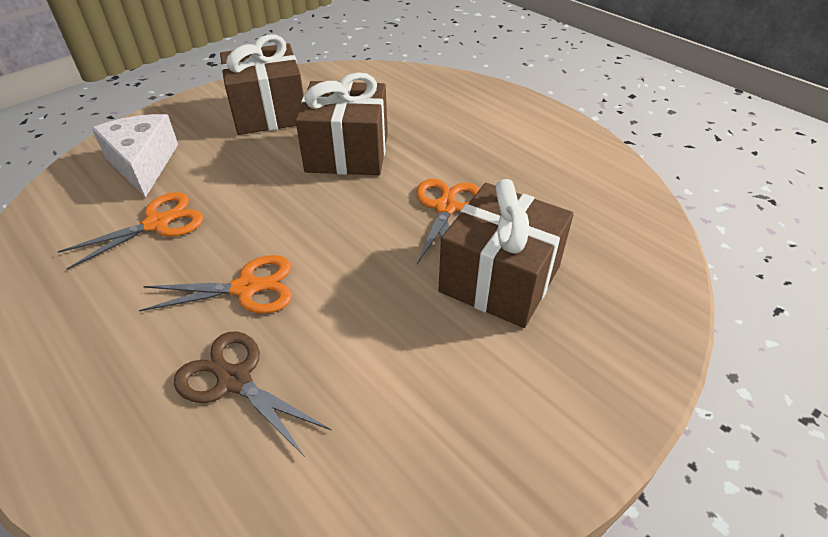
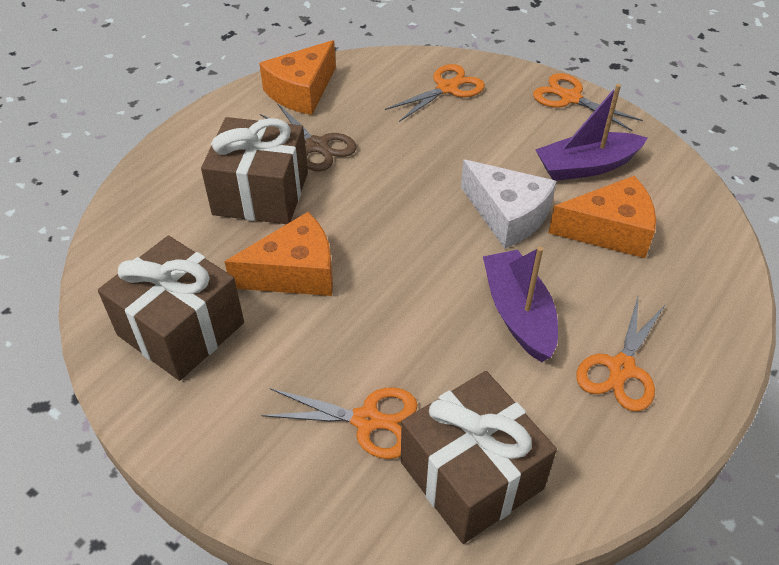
orange cheese: 0 -> 3
orange scissors: 3 -> 4
purple boat: 0 -> 2

